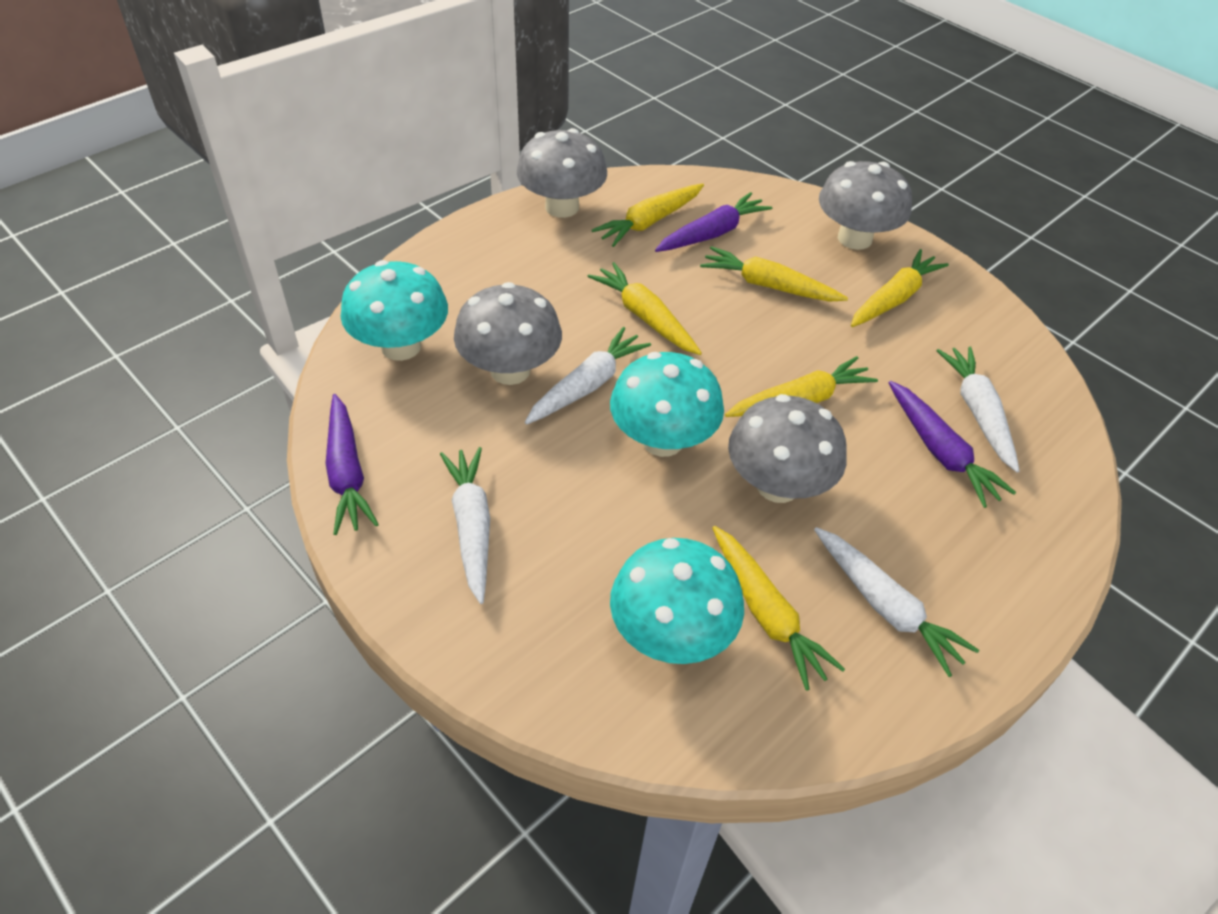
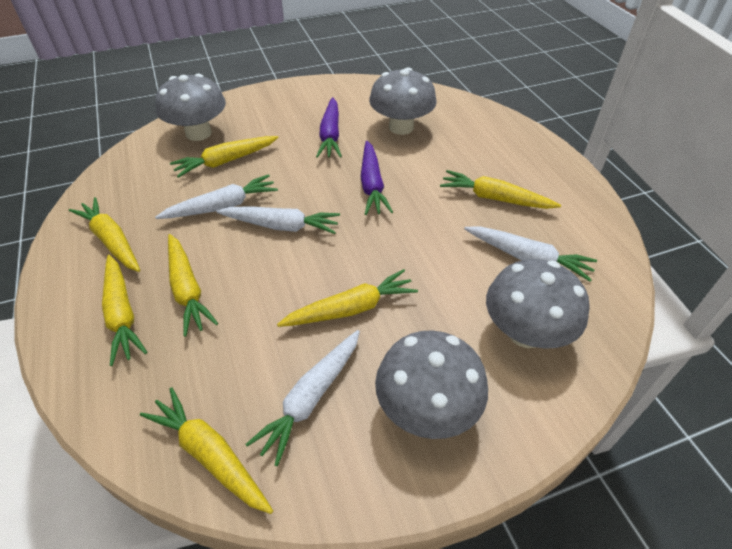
purple carrot: 3 -> 2
turquoise mushroom: 3 -> 0
yellow carrot: 6 -> 7

